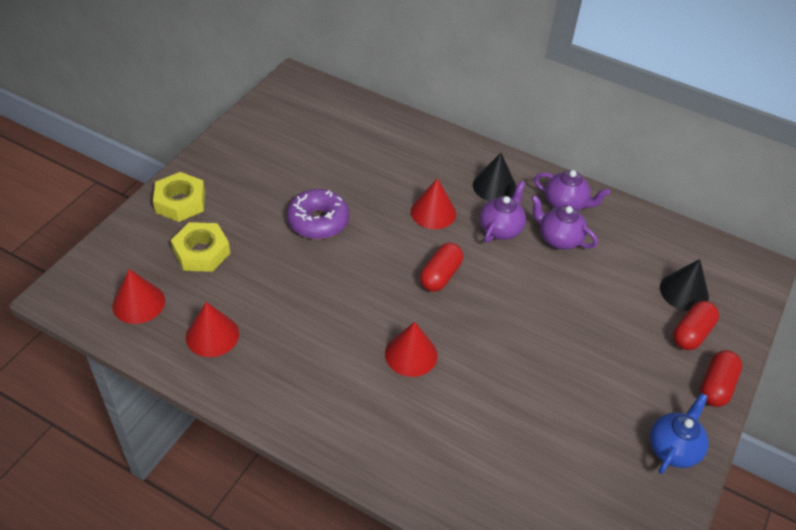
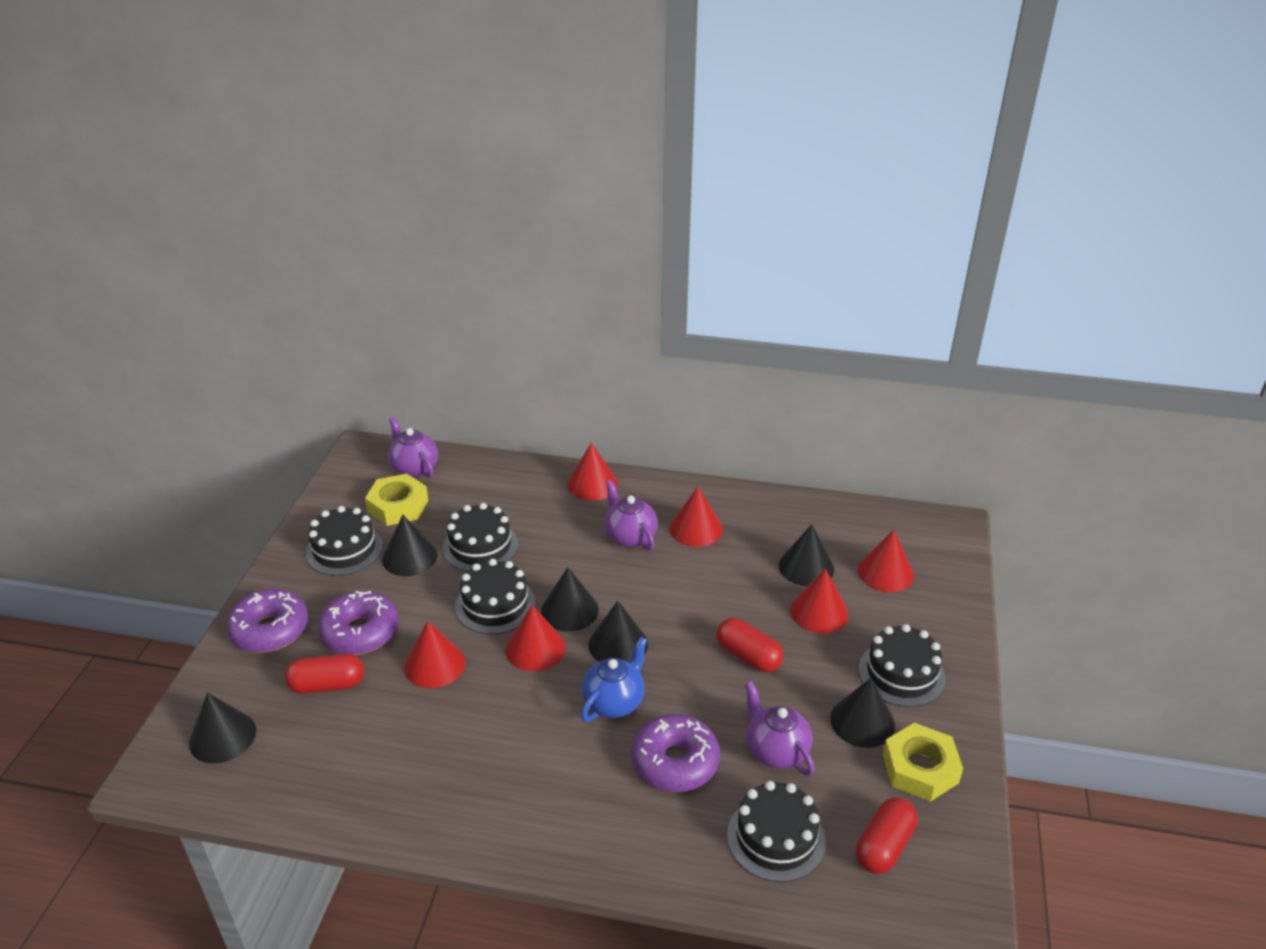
black cake: 0 -> 5
black cone: 2 -> 6
purple donut: 1 -> 3
red cone: 4 -> 6

